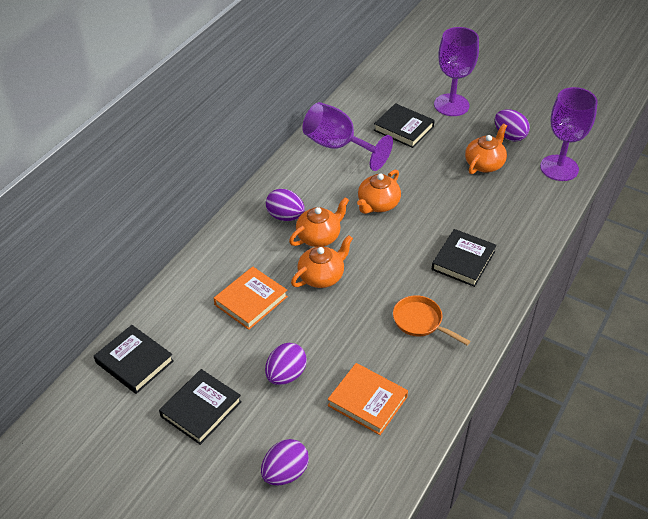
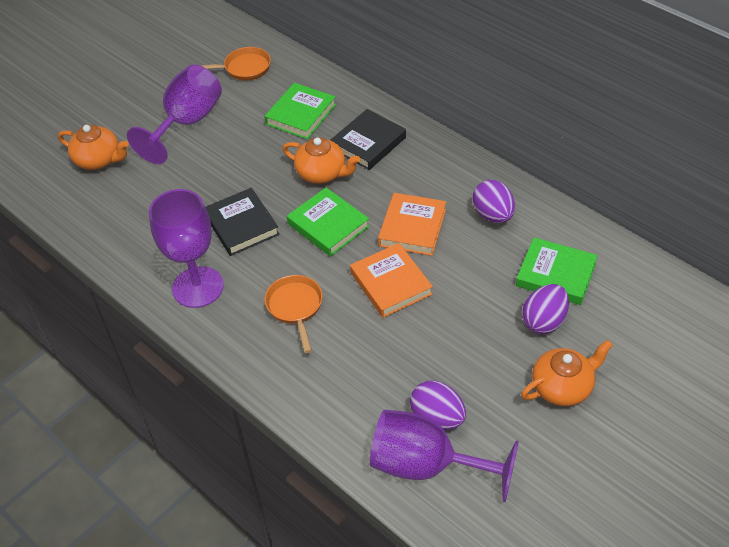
black book: 4 -> 2
green book: 0 -> 3
orange pan: 1 -> 2
orange teapot: 4 -> 3
purple egg: 4 -> 3

